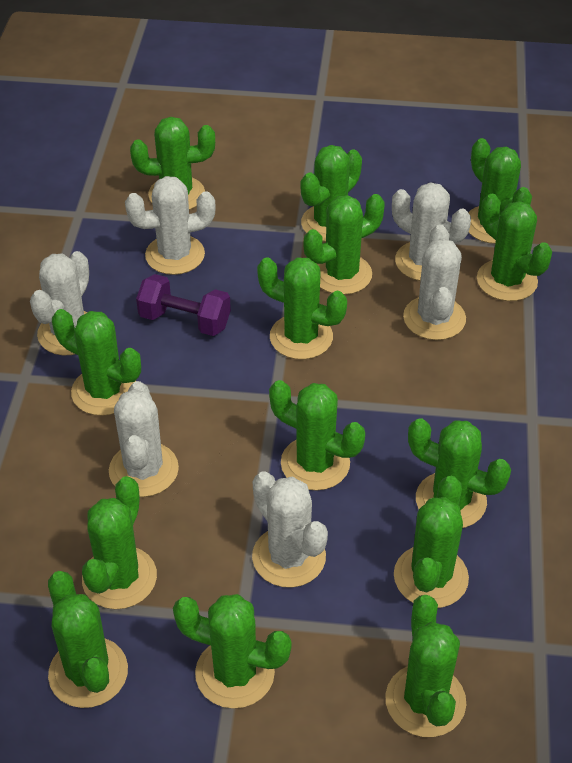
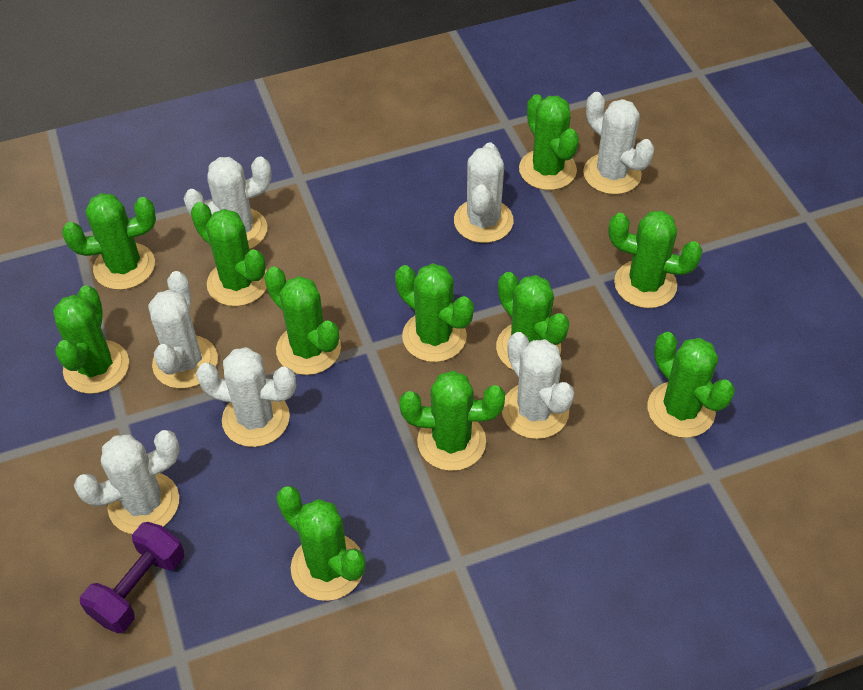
green cactus: 14 -> 11
white cactus: 6 -> 7

